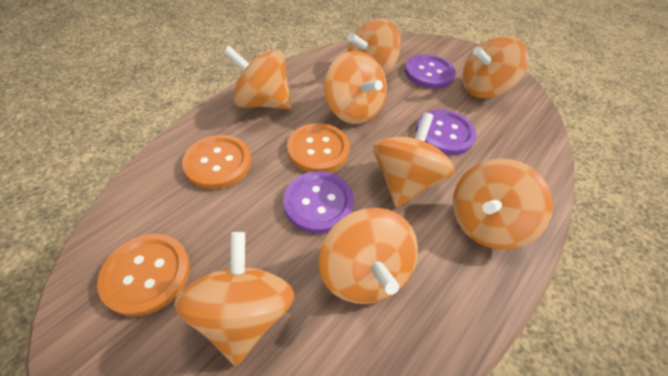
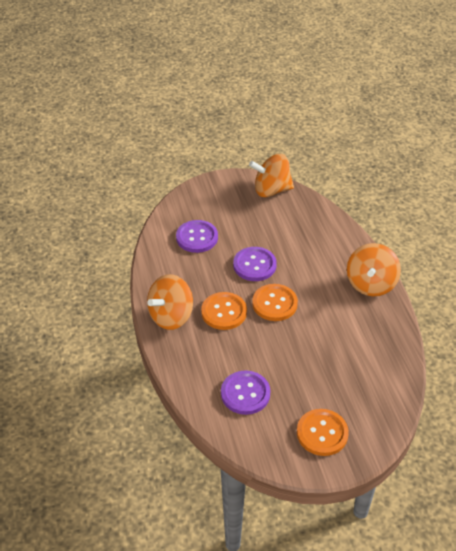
orange spinning top: 8 -> 3

